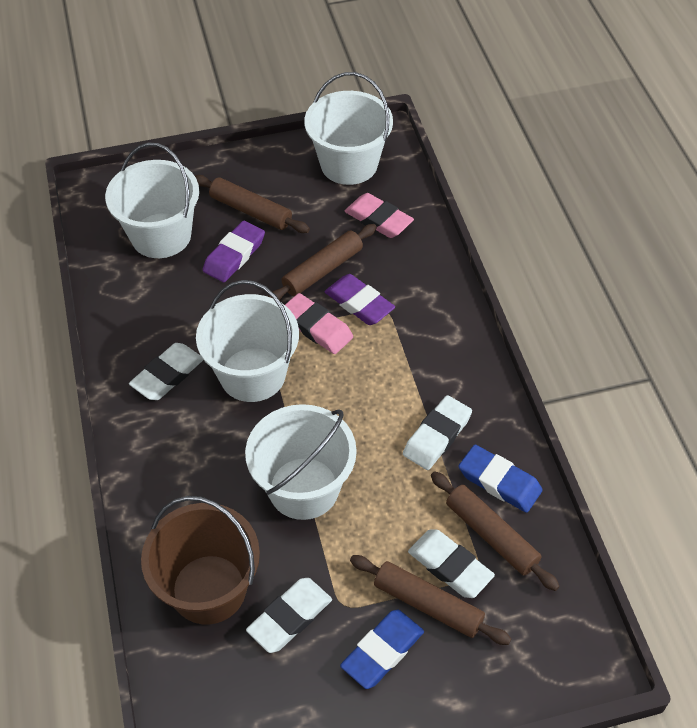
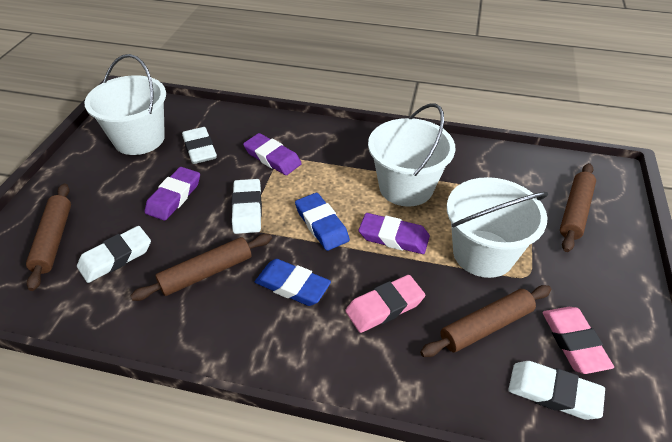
brown bucket: 1 -> 0
purple eraser: 2 -> 3
white bucket: 4 -> 3

